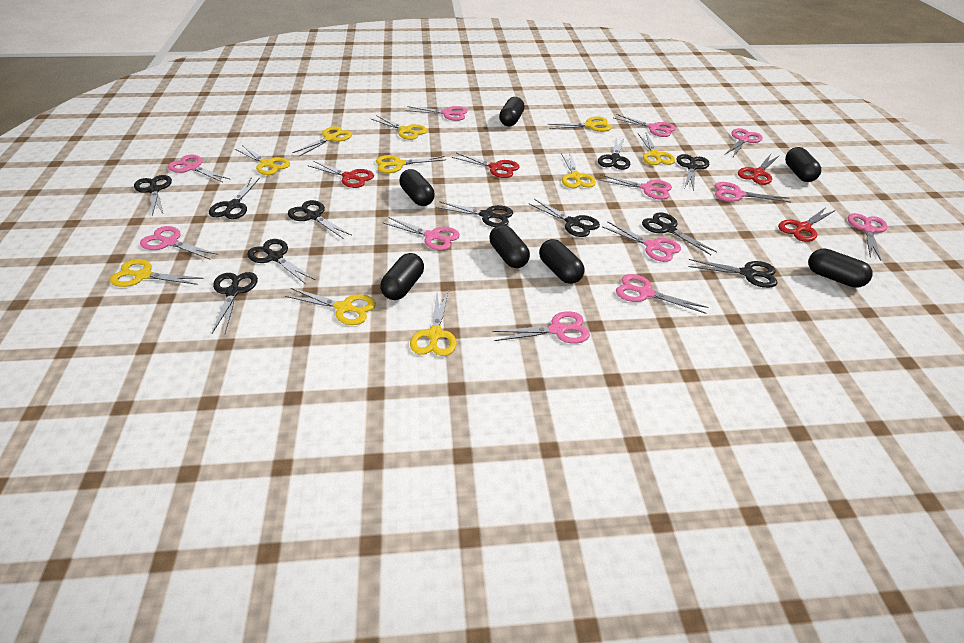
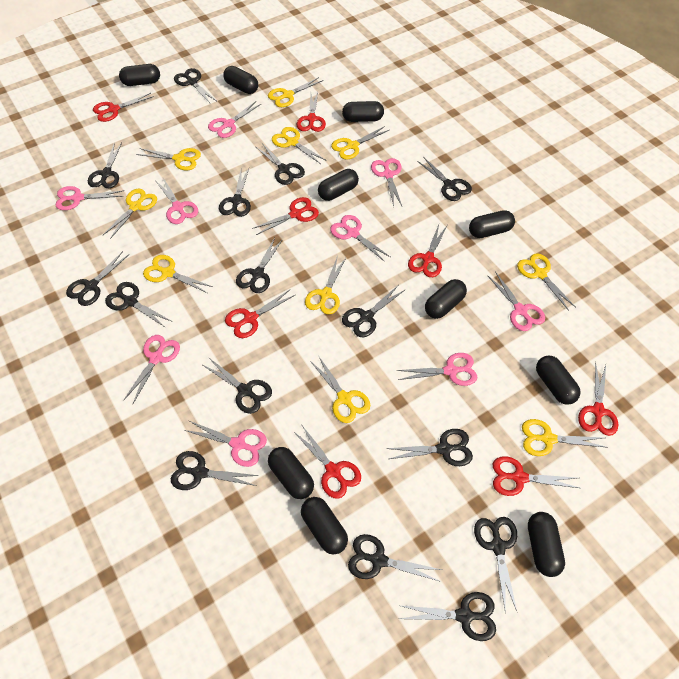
black capsule: 7 -> 10
black scissors: 11 -> 15
pink scissors: 12 -> 9
red scissors: 4 -> 8

